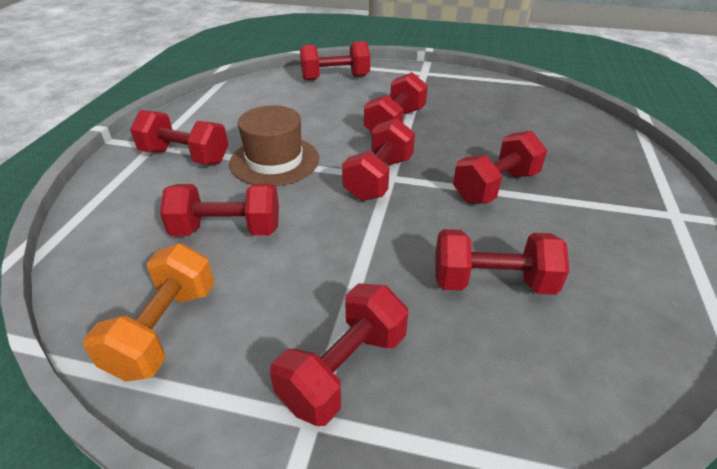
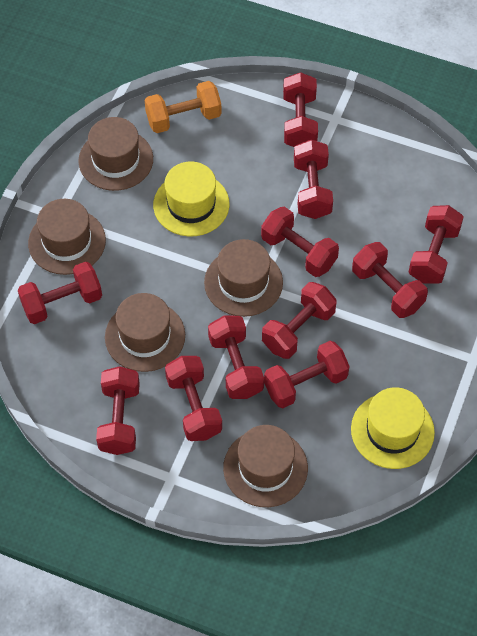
brown hat: 1 -> 5
red dumbbell: 8 -> 11
yellow hat: 0 -> 2

